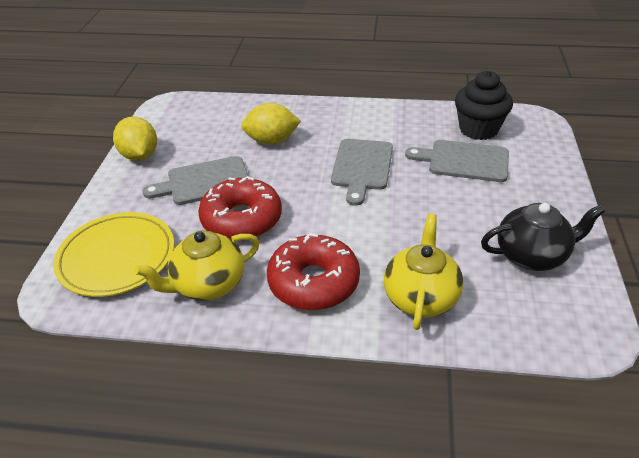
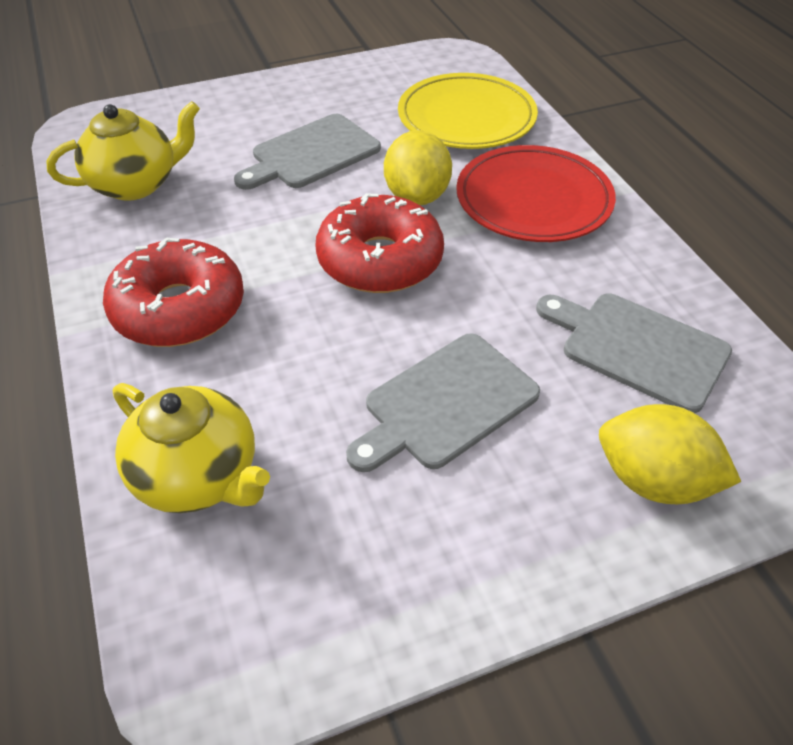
black cupcake: 1 -> 0
black teapot: 1 -> 0
red plate: 0 -> 1

